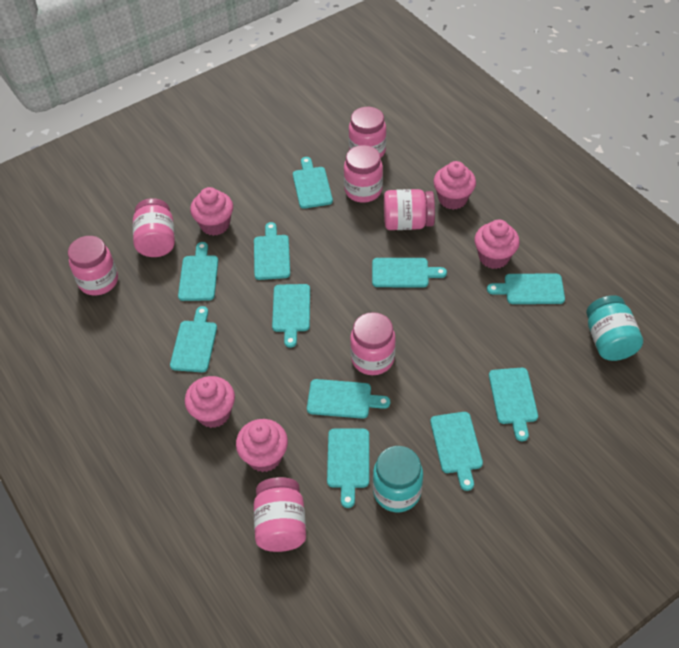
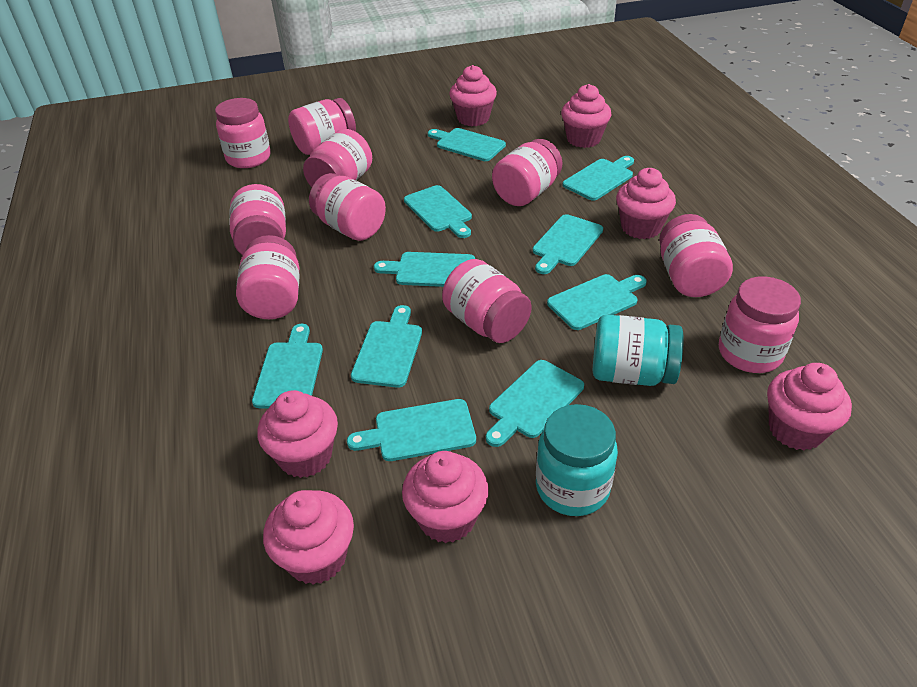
pink cupcake: 5 -> 7
pink jar: 7 -> 10
turquoise cutting board: 11 -> 10

